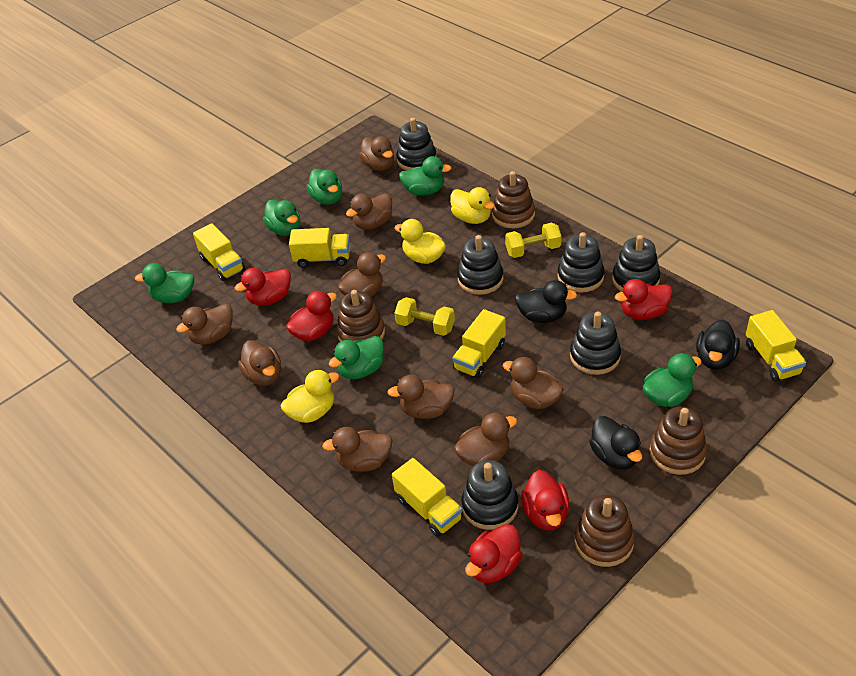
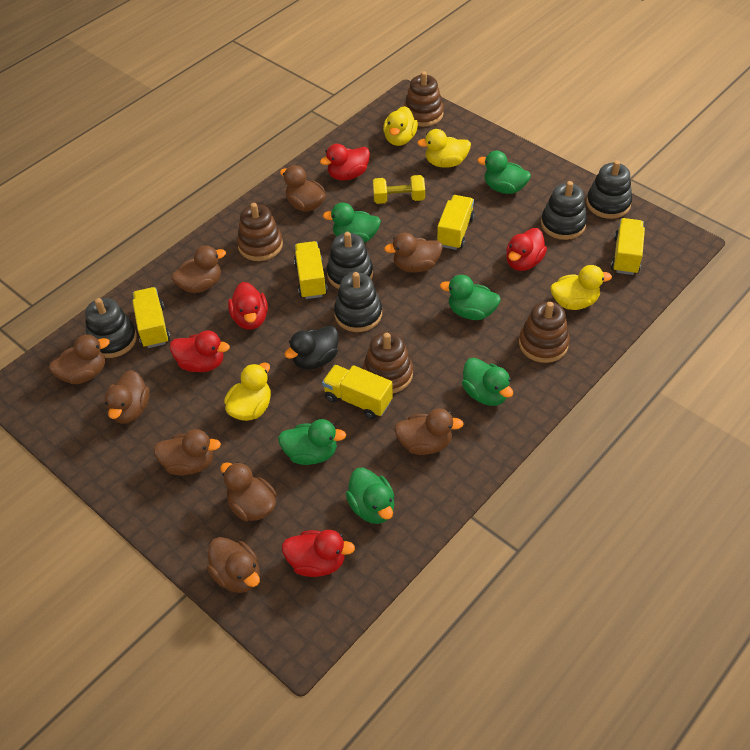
black duck: 3 -> 1
black stacking toy: 6 -> 5
yellow duck: 3 -> 4
yellow dumbbell: 2 -> 1

